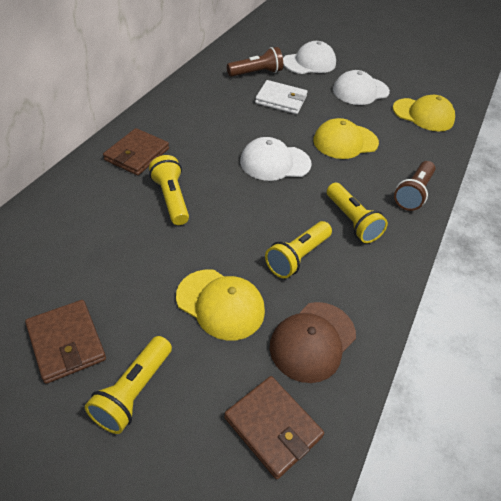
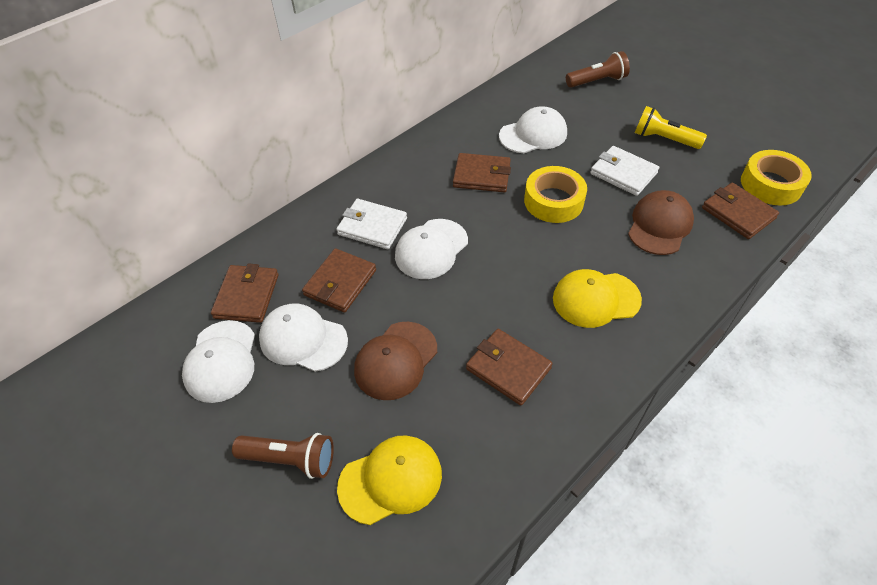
brown cap: 1 -> 2
brown wallet: 3 -> 5
white cap: 3 -> 4
white wallet: 1 -> 2
yellow cap: 3 -> 2
yellow flashlight: 4 -> 1
yellow tape: 0 -> 2

